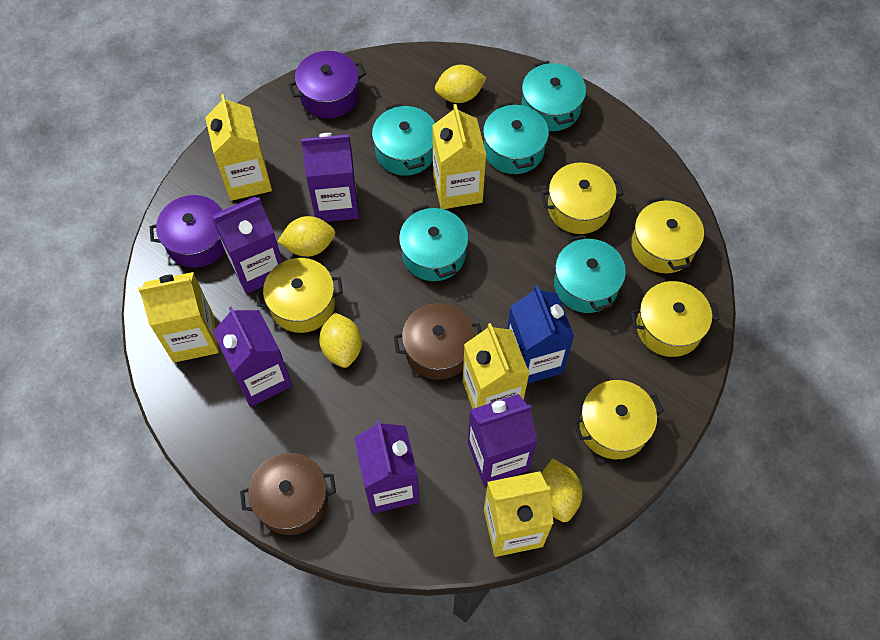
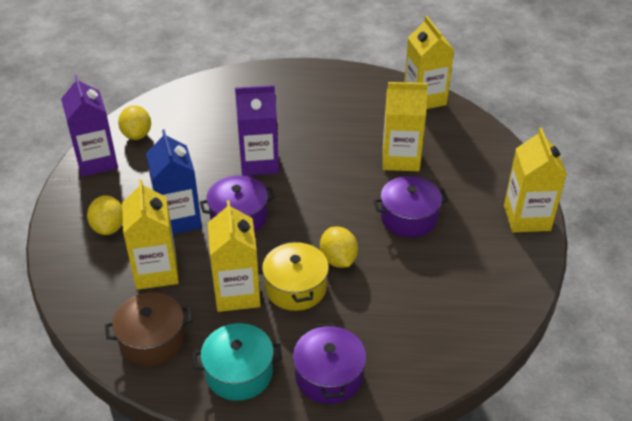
brown pot: 2 -> 1
purple carton: 5 -> 2
purple pot: 2 -> 3
turquoise pot: 5 -> 1
yellow lemon: 4 -> 3
yellow pot: 5 -> 1

